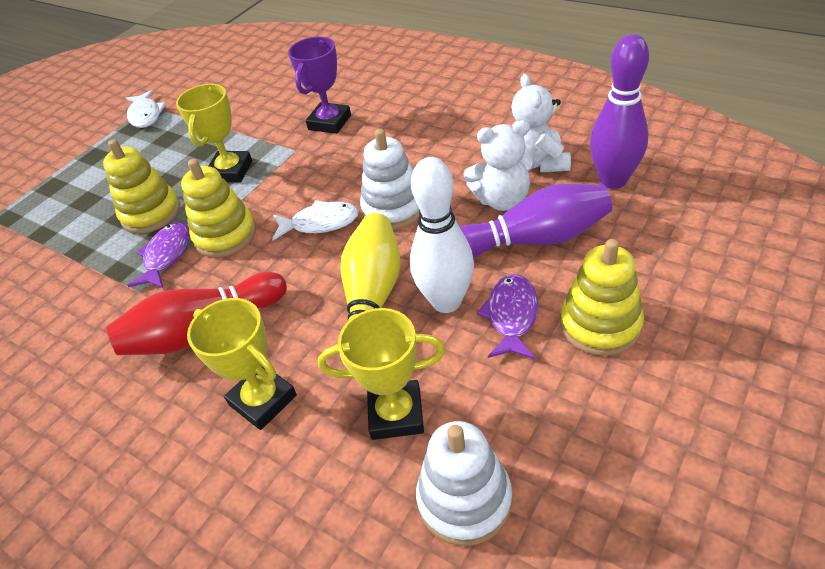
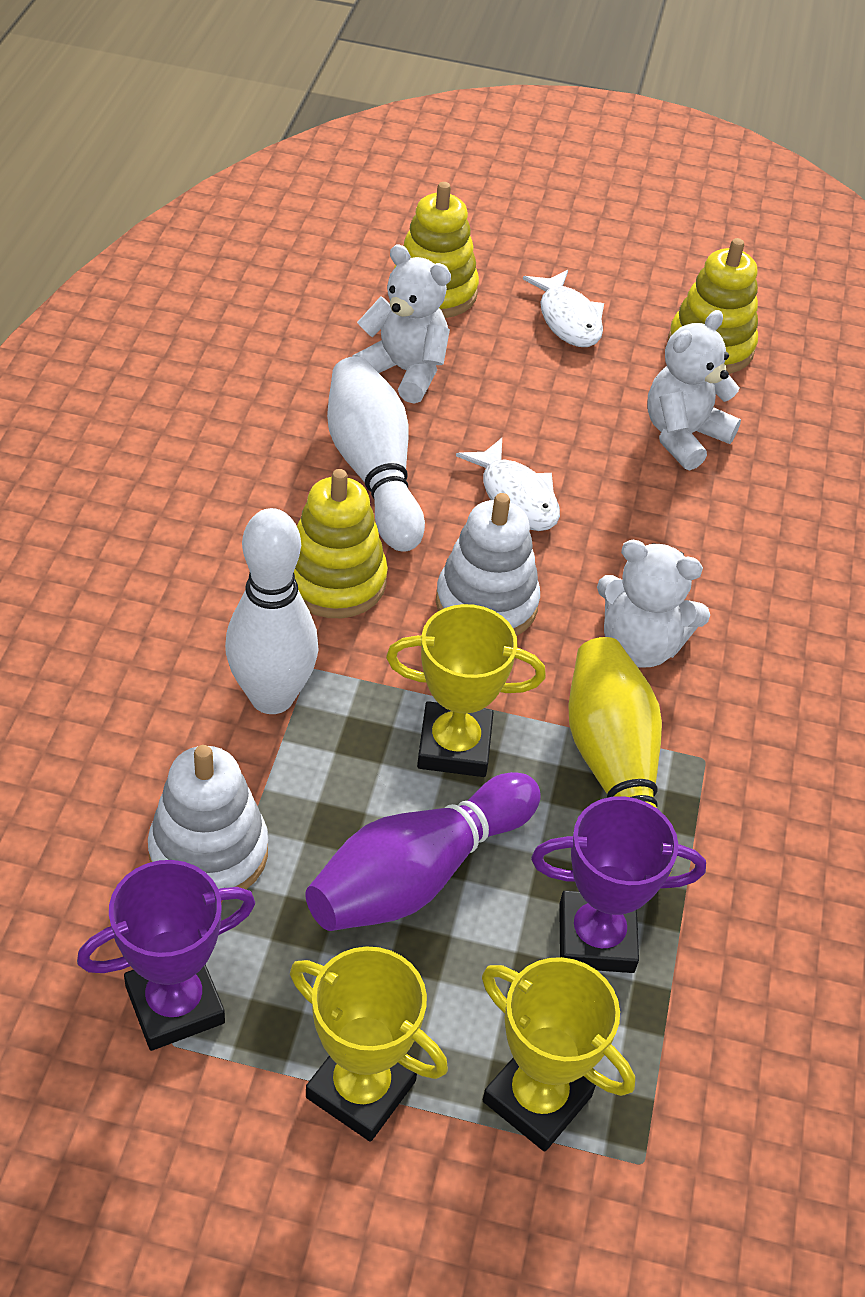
purple bowling pin: 2 -> 1
purple fish: 2 -> 0
purple trophy: 1 -> 2
red bowling pin: 1 -> 0
white bowling pin: 1 -> 2
white teddy bear: 2 -> 3

